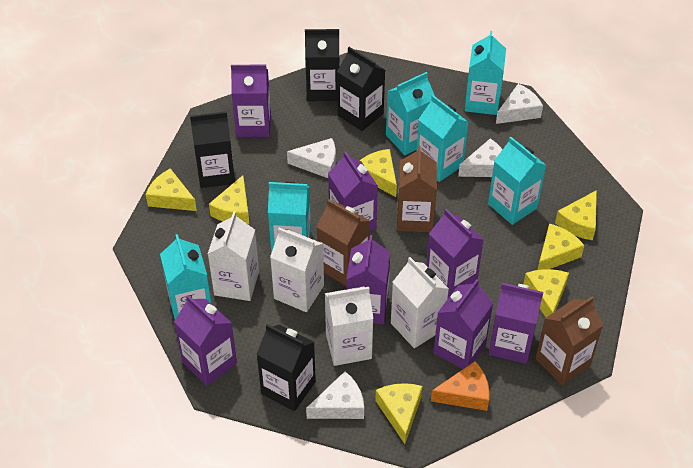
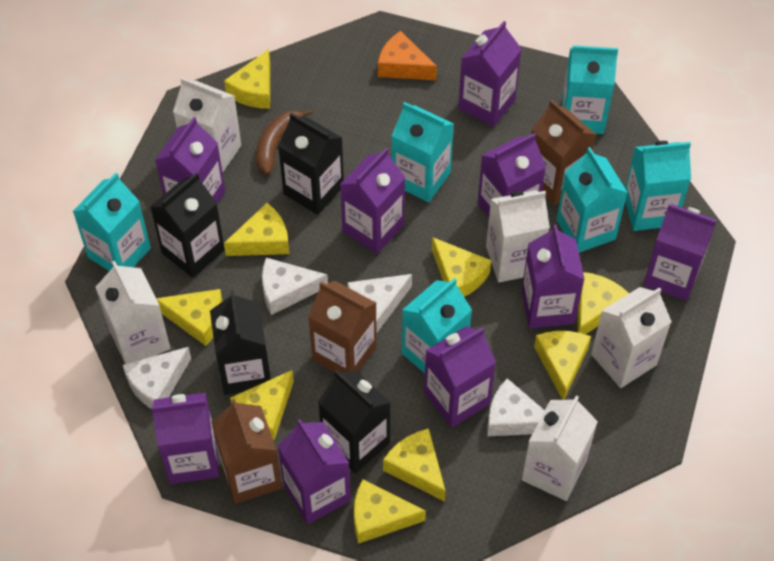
brown banana: 0 -> 1
purple carton: 7 -> 9
white carton: 4 -> 5
yellow cheese: 7 -> 9

